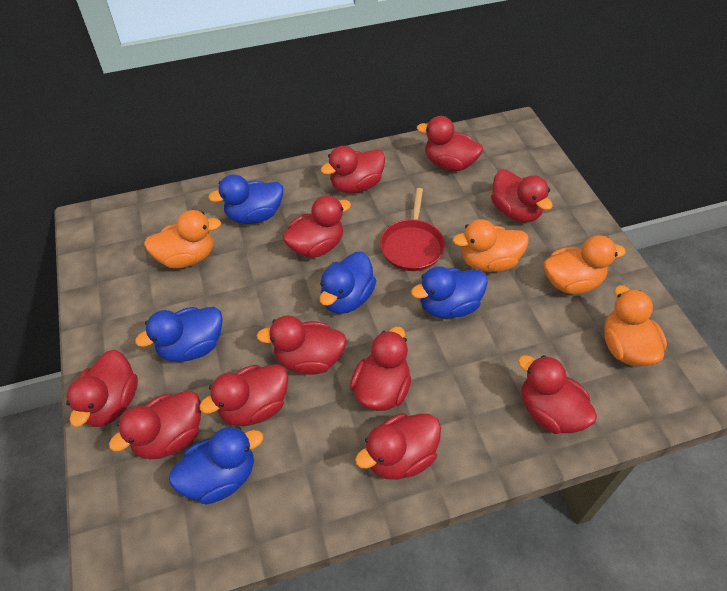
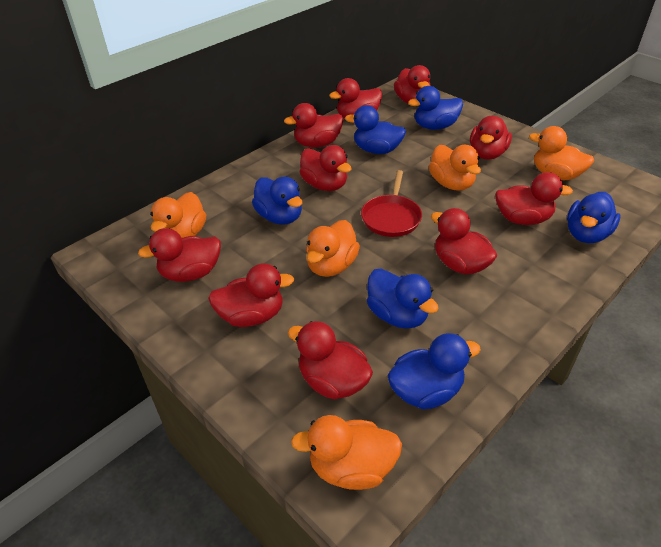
blue duck: 5 -> 6
orange duck: 4 -> 5
red duck: 11 -> 10

